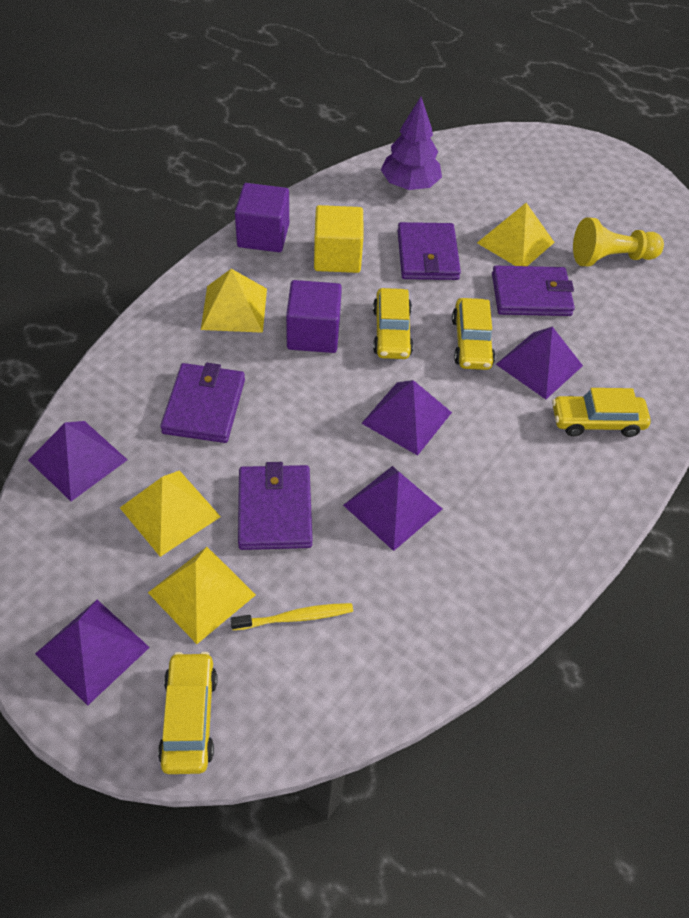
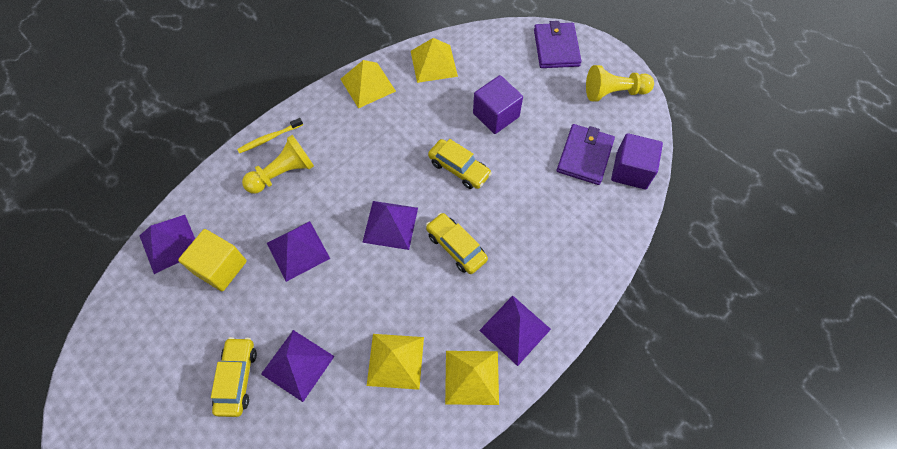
purple tree: 1 -> 0
purple wallet: 4 -> 2
yellow car: 4 -> 3
yellow pawn: 1 -> 2

